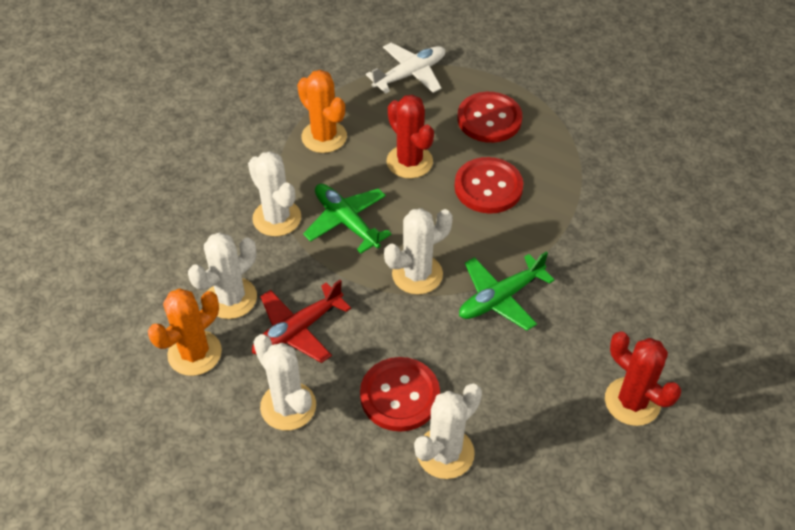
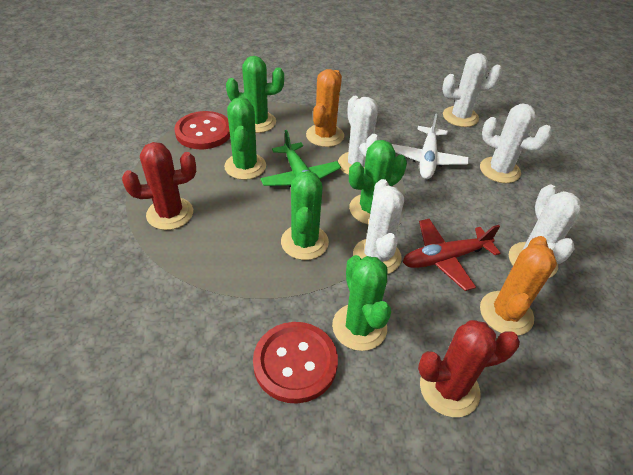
green cactus: 0 -> 5
green plane: 2 -> 1
red button: 3 -> 2

